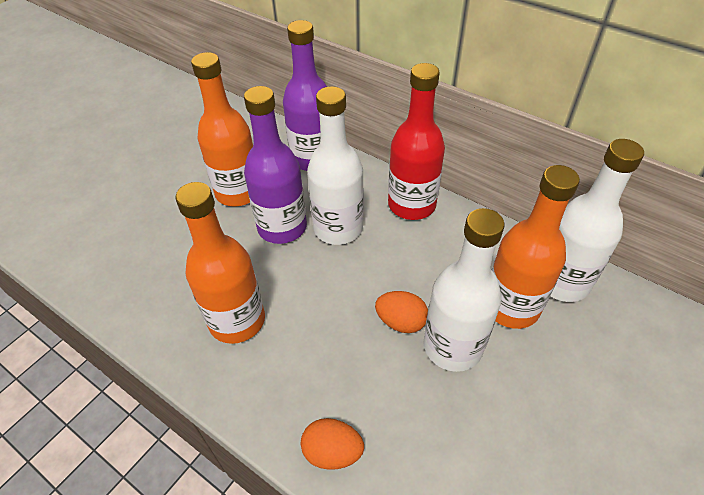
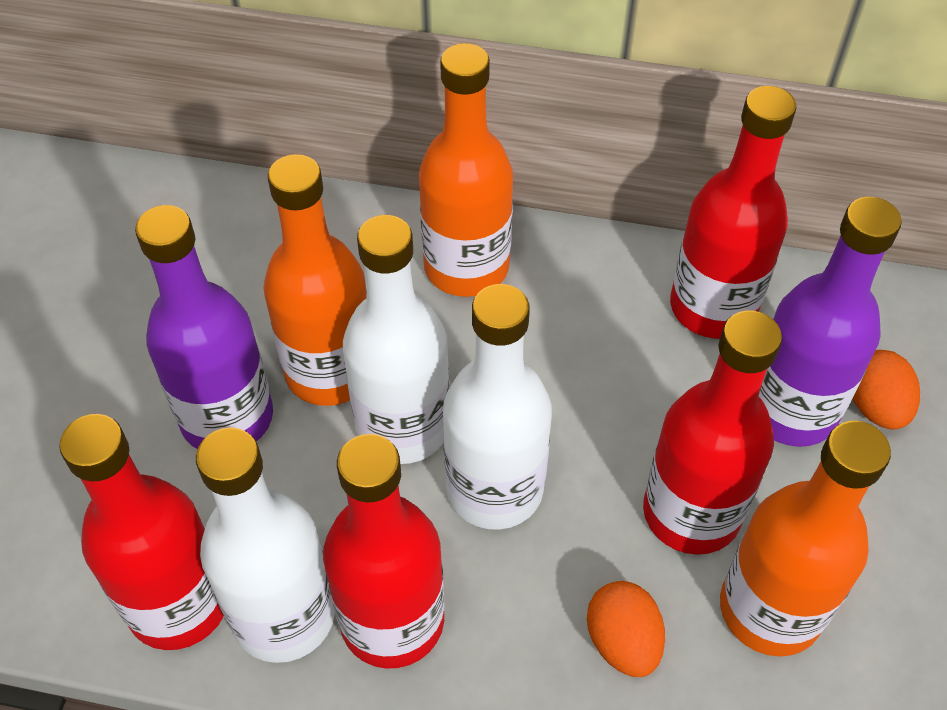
red bottle: 1 -> 4

